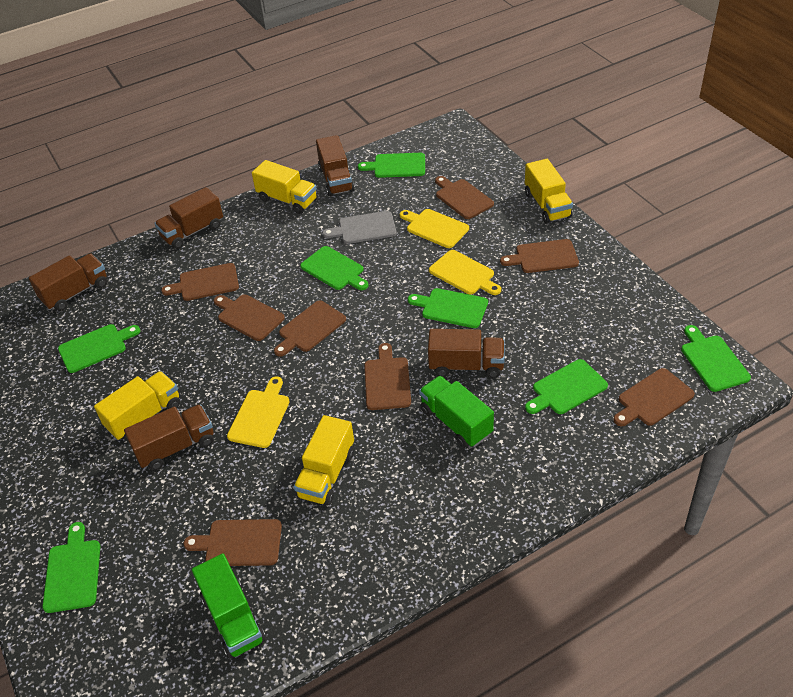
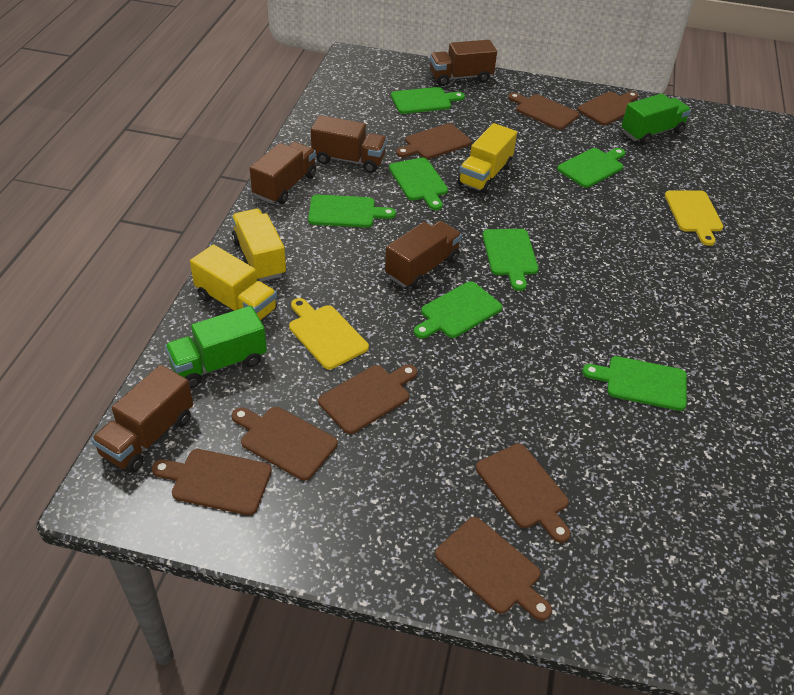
grey cutting board: 1 -> 0
yellow cutting board: 3 -> 2
yellow truck: 4 -> 3

